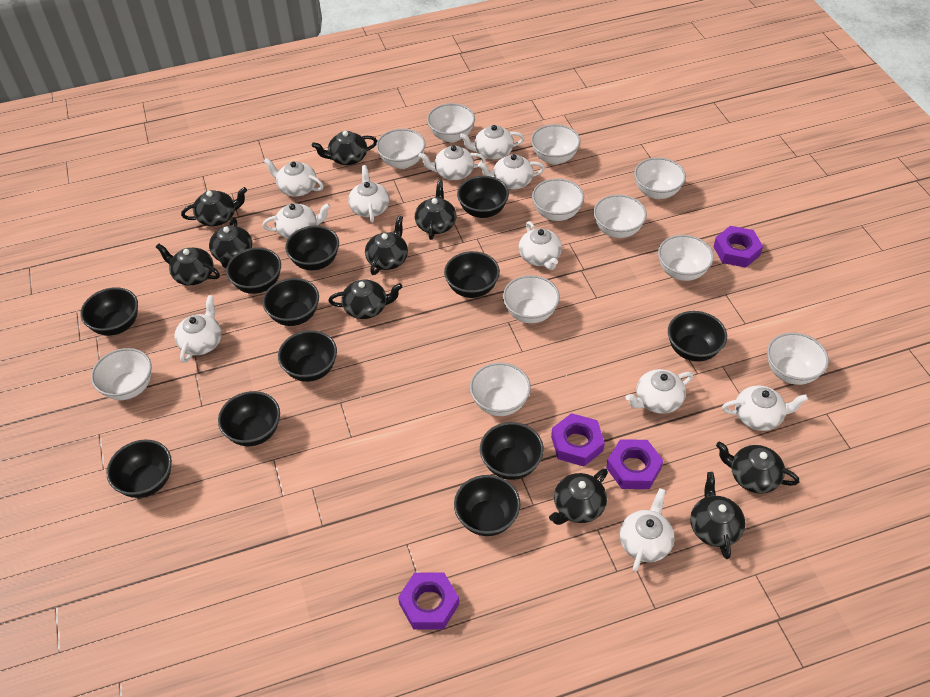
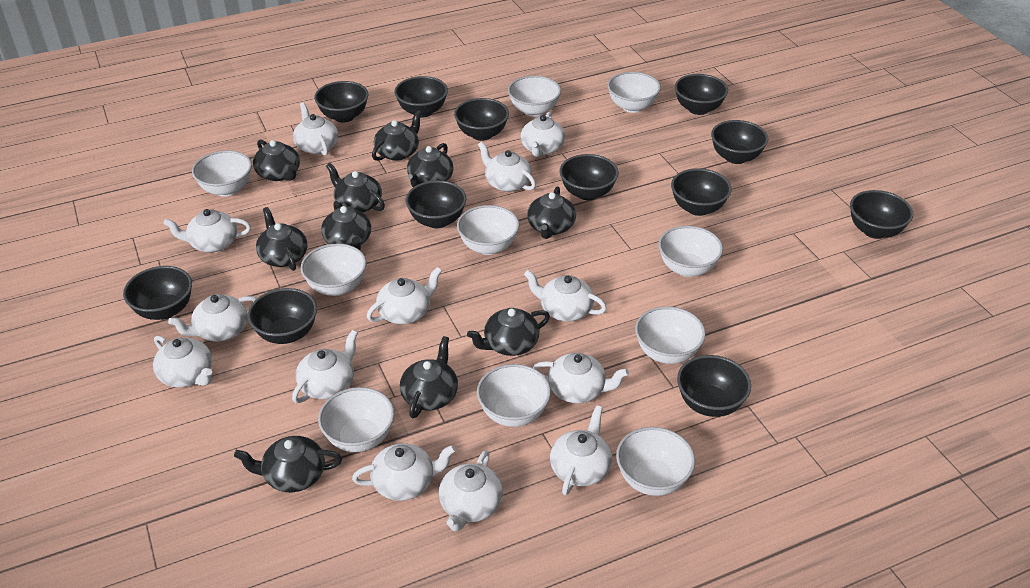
purple nut: 4 -> 0
white bowl: 11 -> 10
white teapot: 11 -> 13

